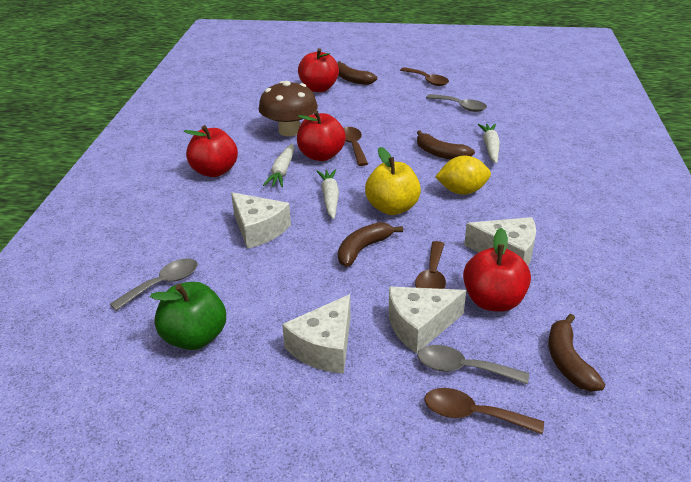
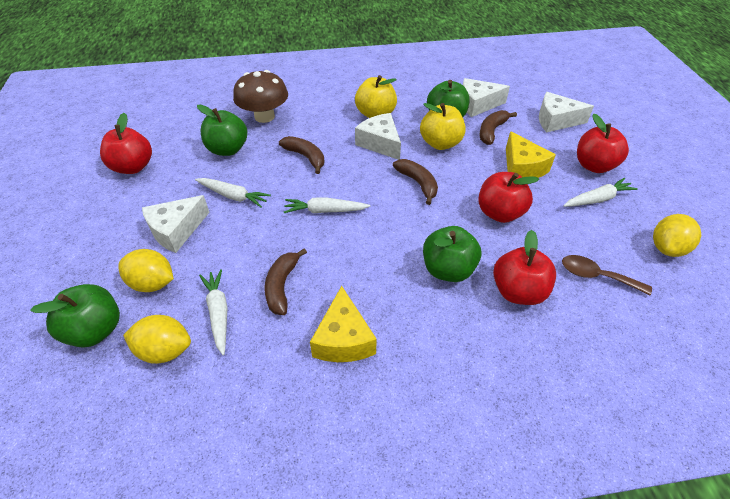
brown spoon: 4 -> 1
green apple: 1 -> 4
grey spoon: 3 -> 0
white carrot: 3 -> 4
yellow apple: 1 -> 2
yellow cheese: 0 -> 2
yellow lemon: 1 -> 3

